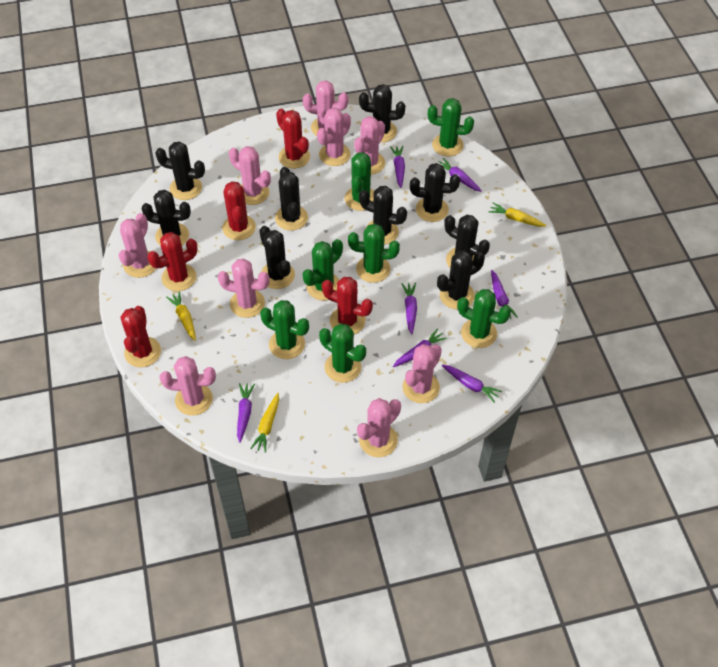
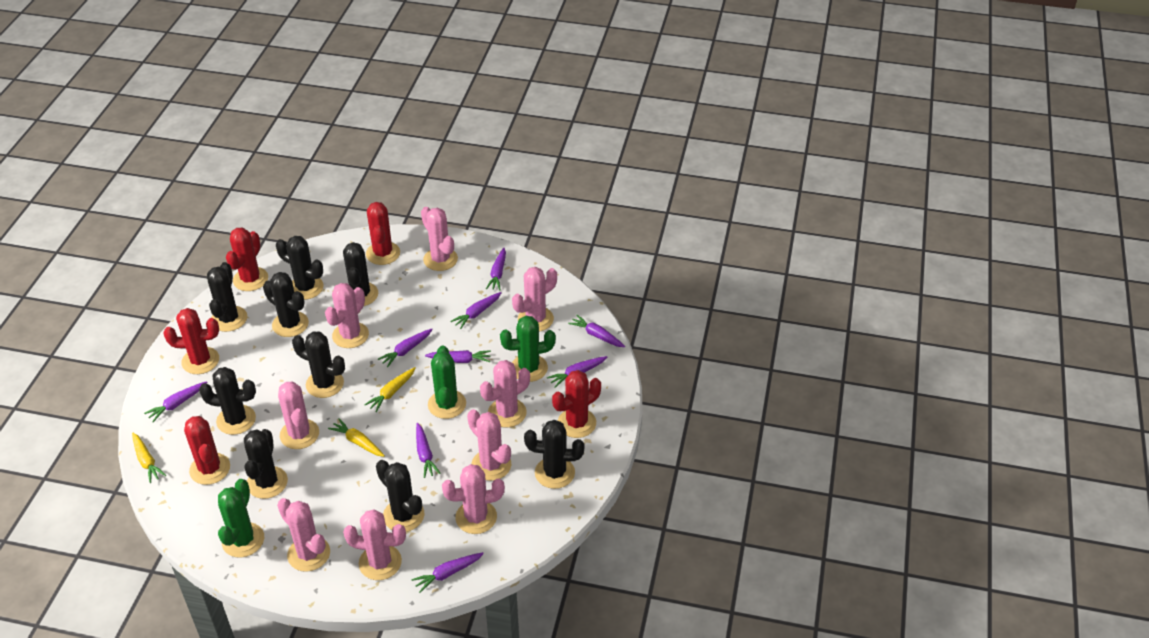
green cactus: 7 -> 3
purple carrot: 7 -> 9

